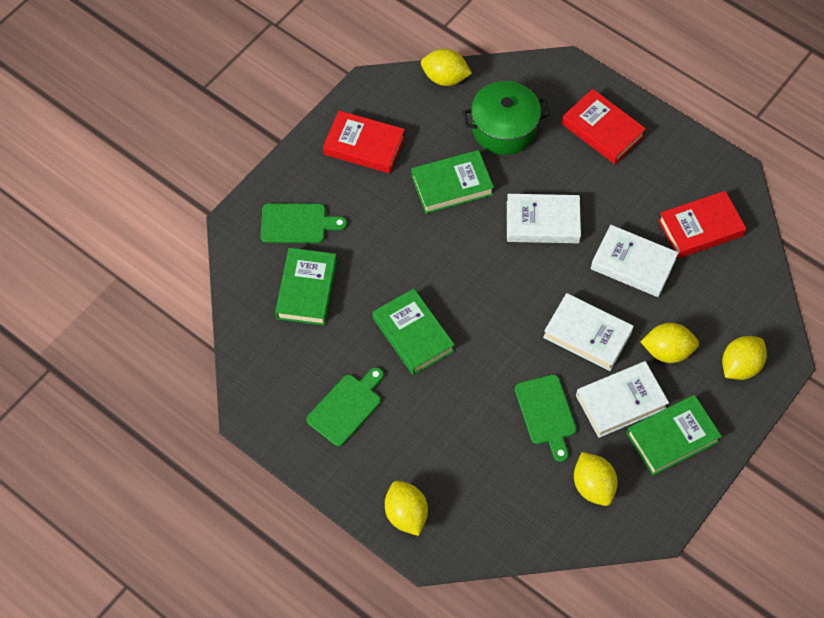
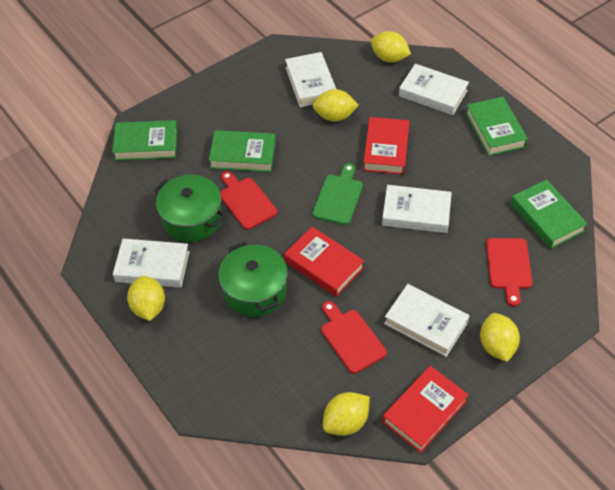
green cutting board: 3 -> 1
green pot: 1 -> 2
red cutting board: 0 -> 3
white book: 4 -> 5

